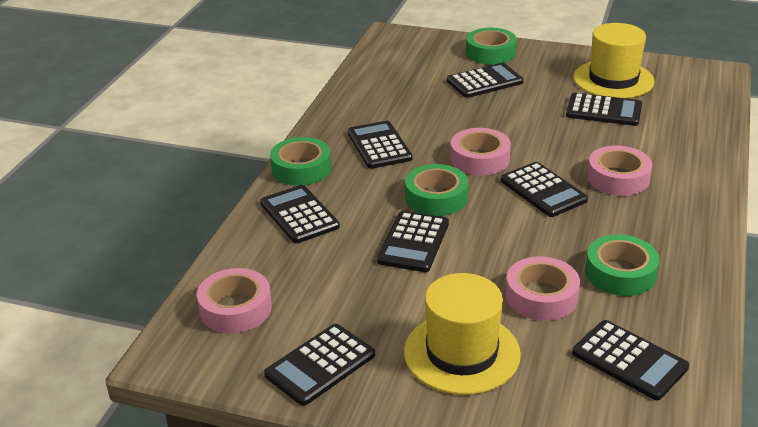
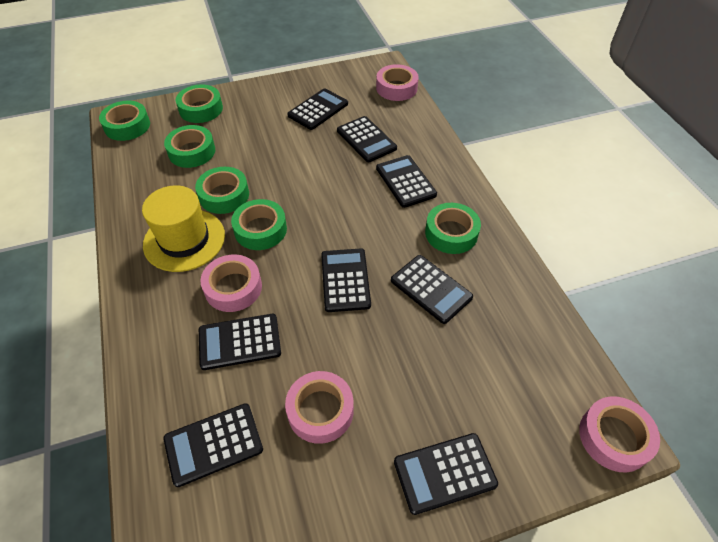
green tape: 4 -> 6
yellow hat: 2 -> 1

